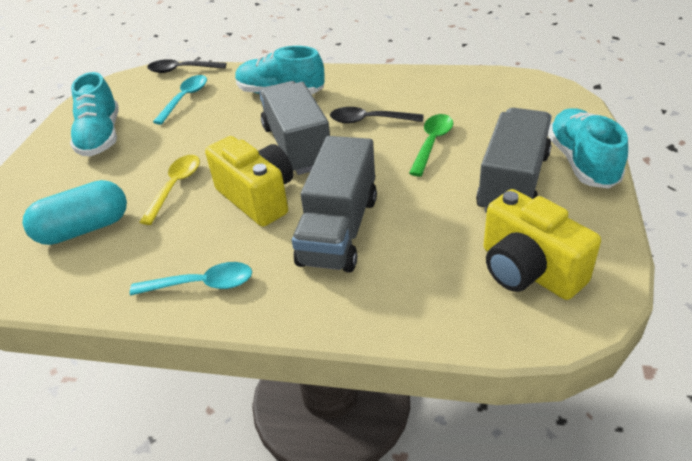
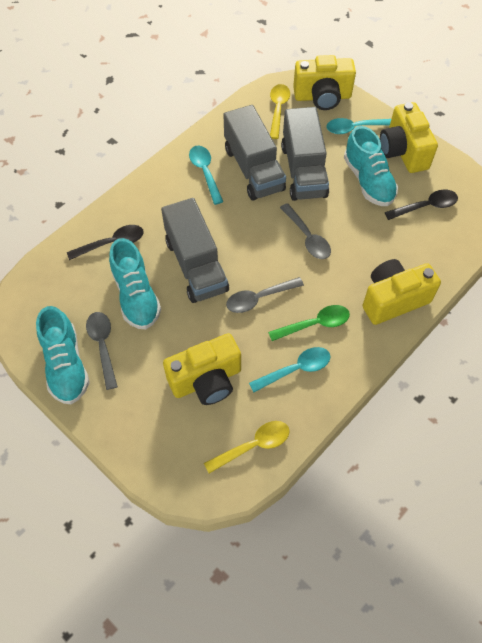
grey spoon: 0 -> 3
turquoise capsule: 1 -> 0
turquoise spoon: 2 -> 3
yellow camera: 2 -> 4
yellow spoon: 1 -> 2

